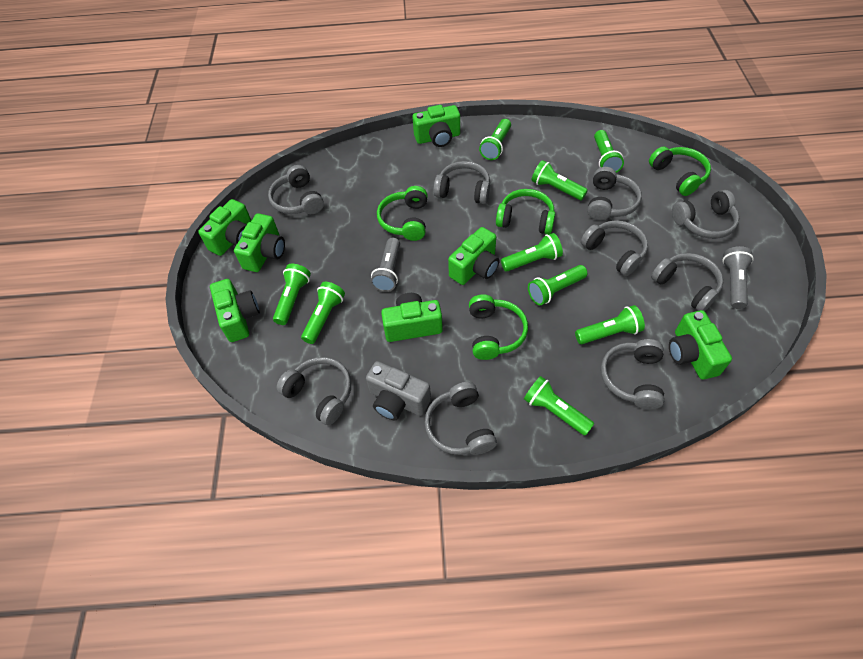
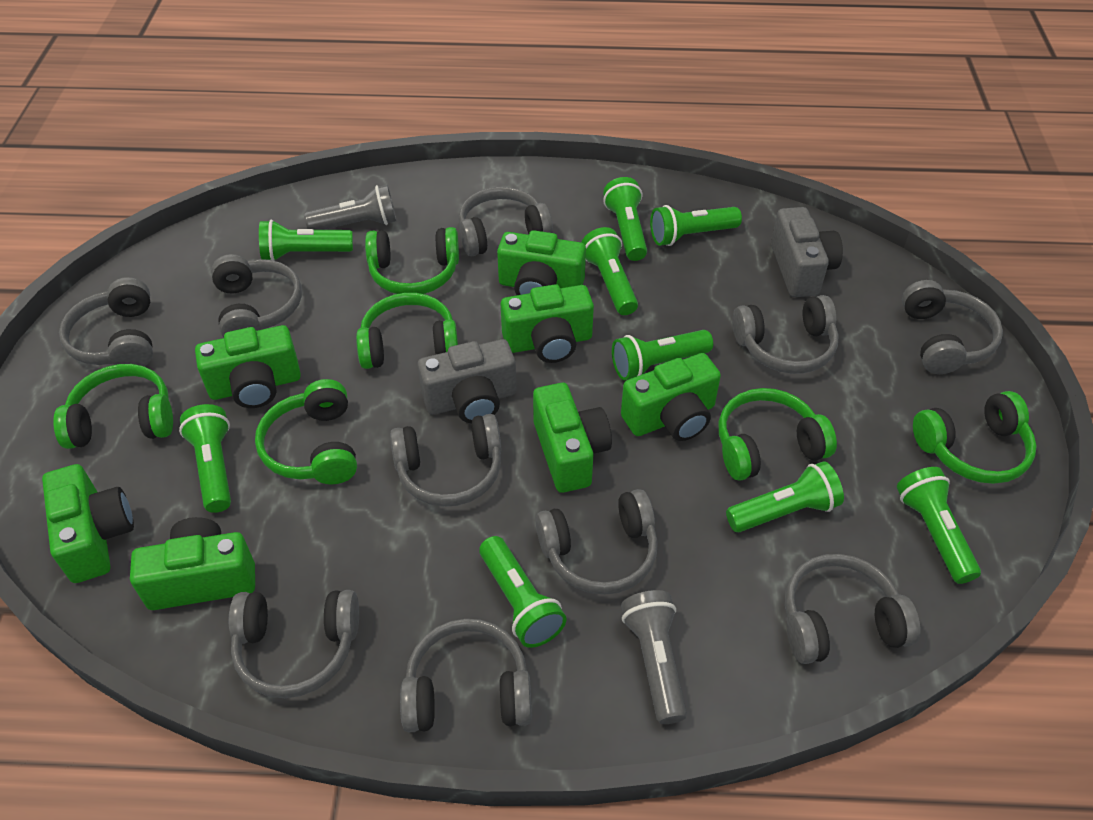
green headphones: 4 -> 6
grey camera: 1 -> 2
grey headphones: 9 -> 10

